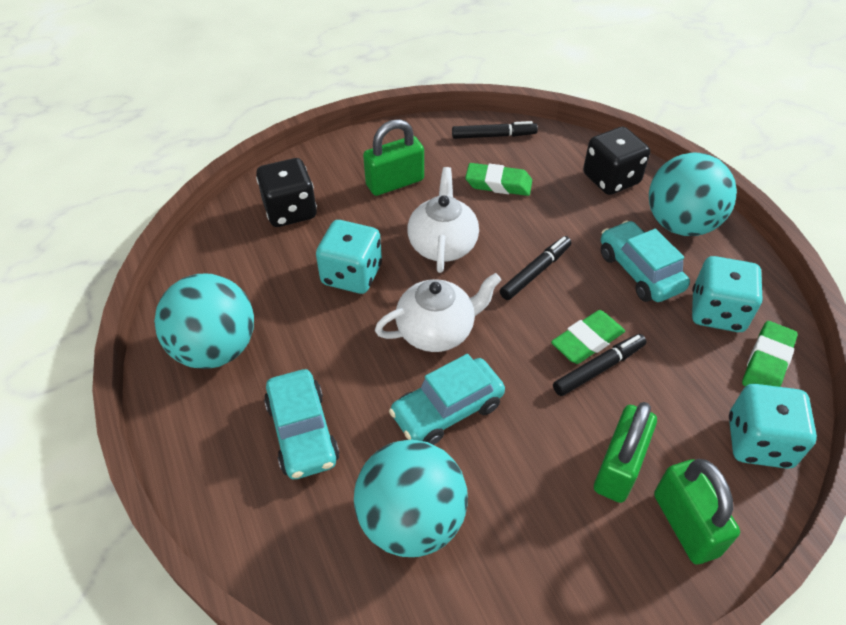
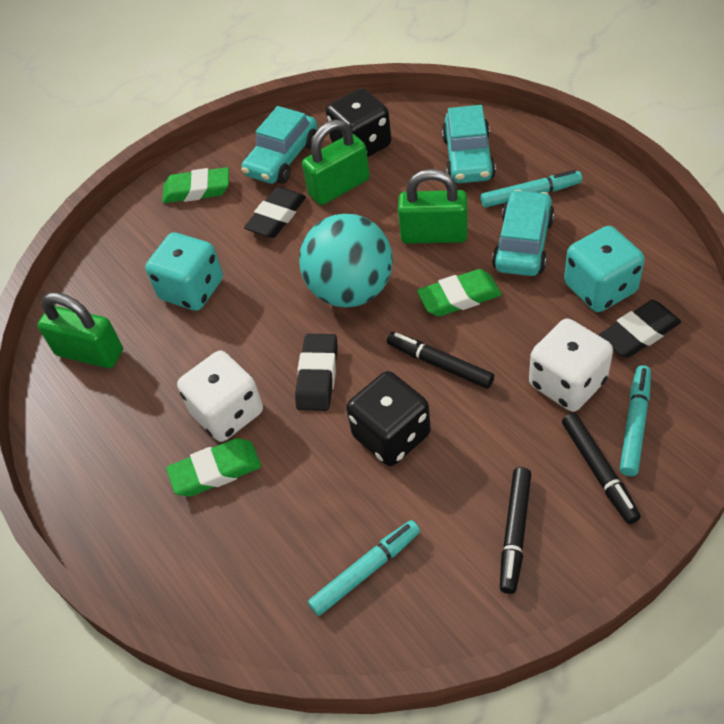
black eraser: 0 -> 3
turquoise ball: 3 -> 1
turquoise dice: 3 -> 2
turquoise marker: 0 -> 3
white dice: 0 -> 2
white teapot: 2 -> 0

